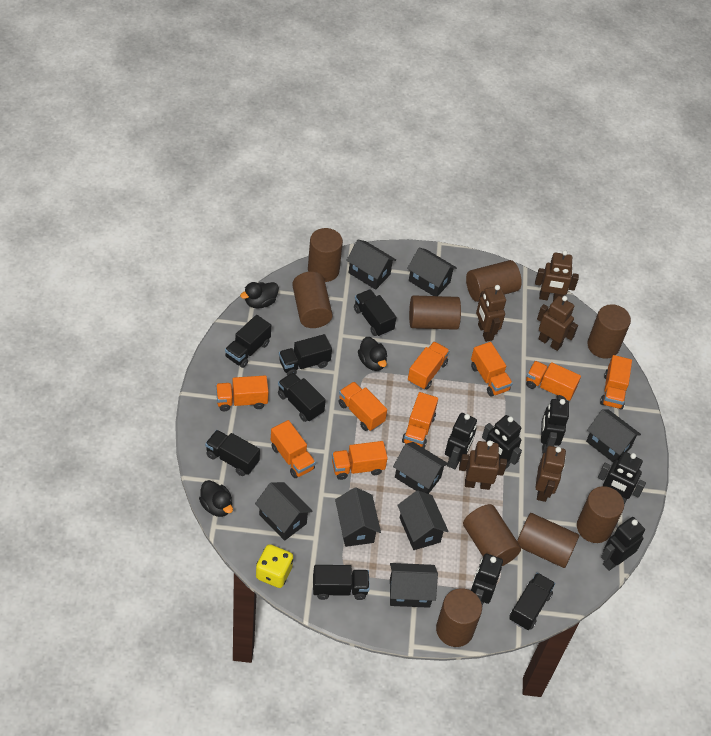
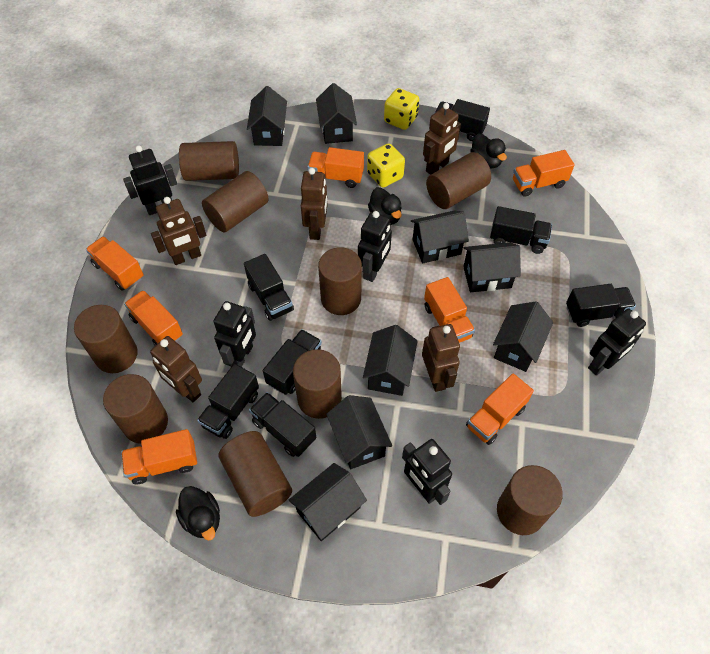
black robot: 6 -> 5
orange truck: 9 -> 7
yellow dice: 1 -> 2

